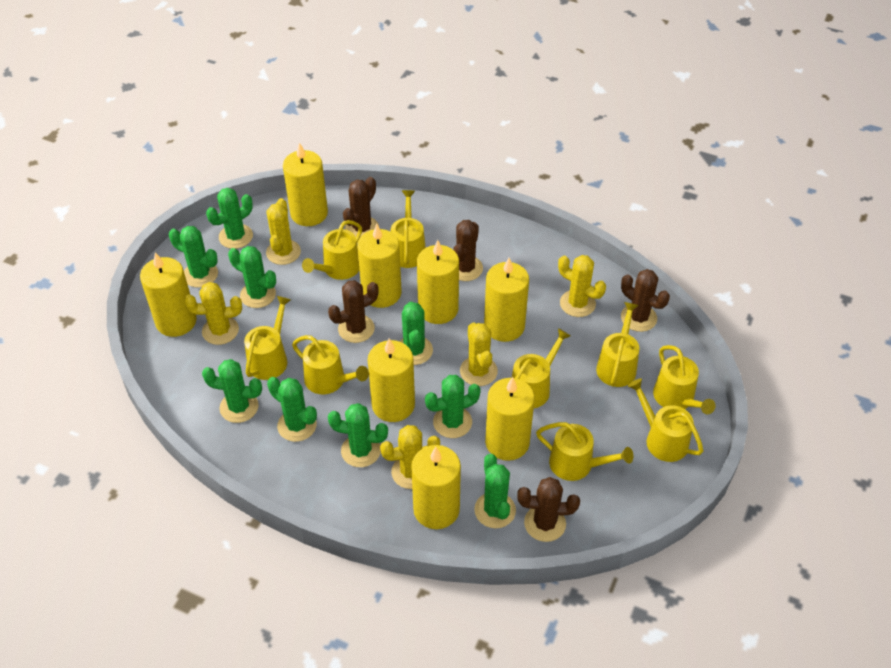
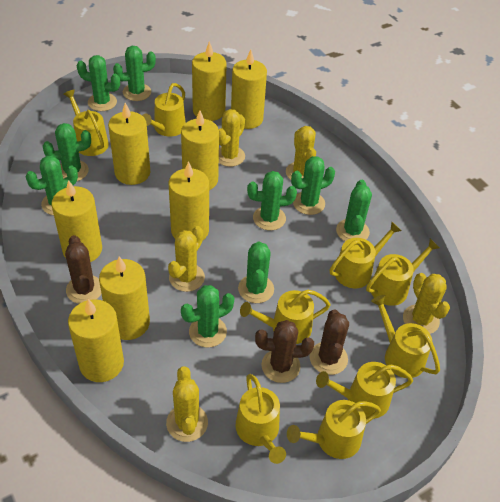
brown cactus: 5 -> 3

